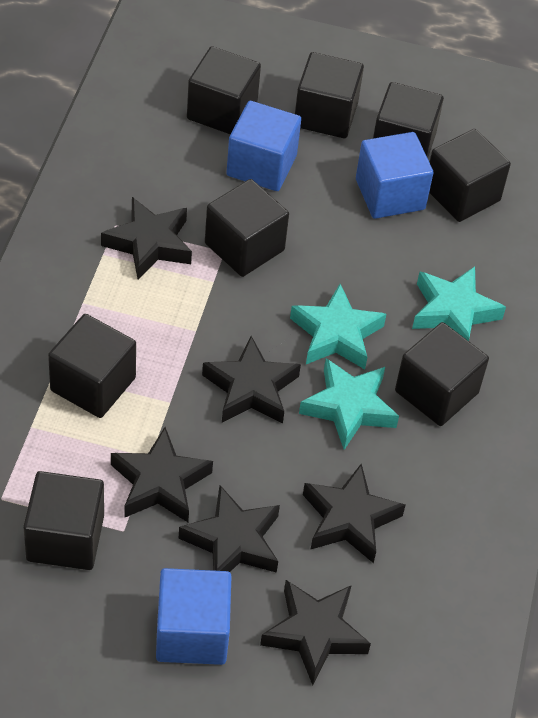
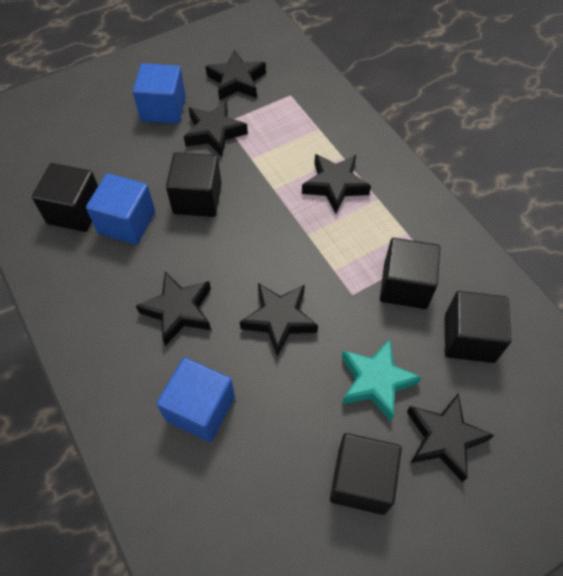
black cube: 8 -> 5
turquoise star: 3 -> 1

